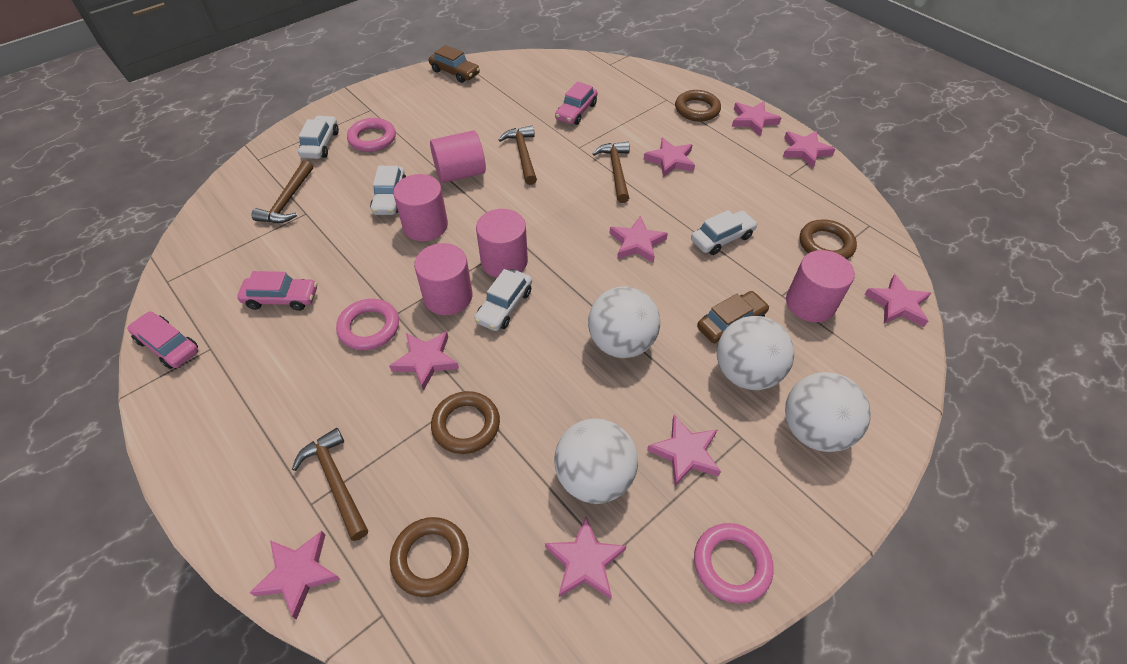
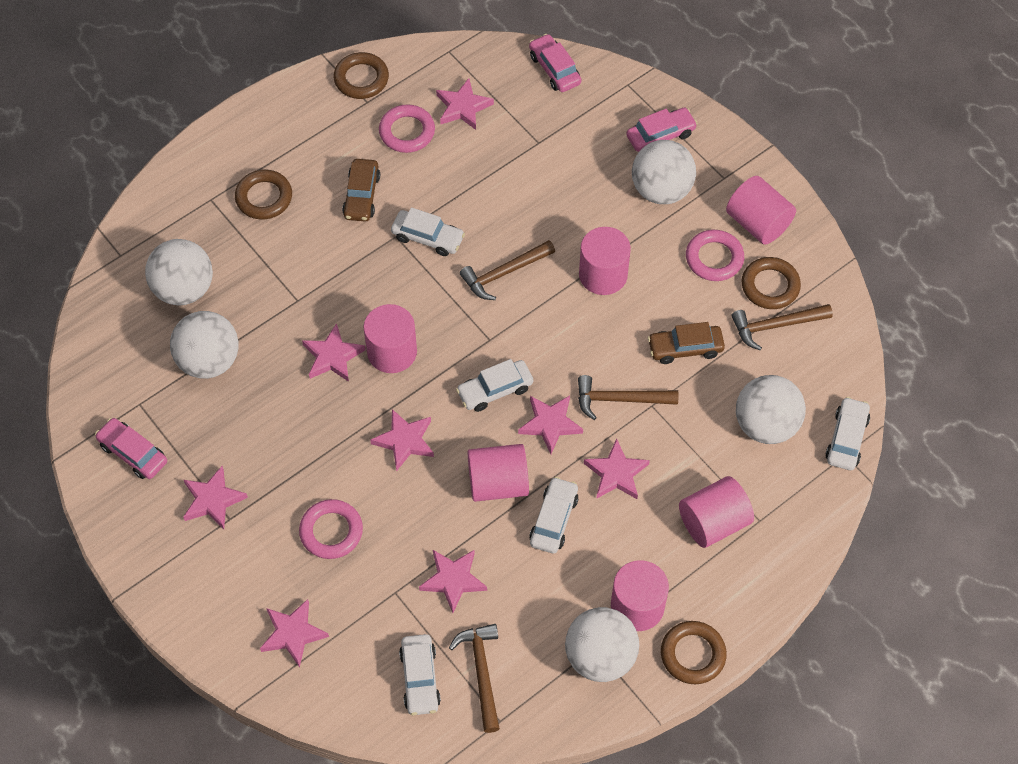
pink cylinder: 5 -> 6
pink star: 9 -> 8
white ball: 4 -> 5
white car: 4 -> 5

